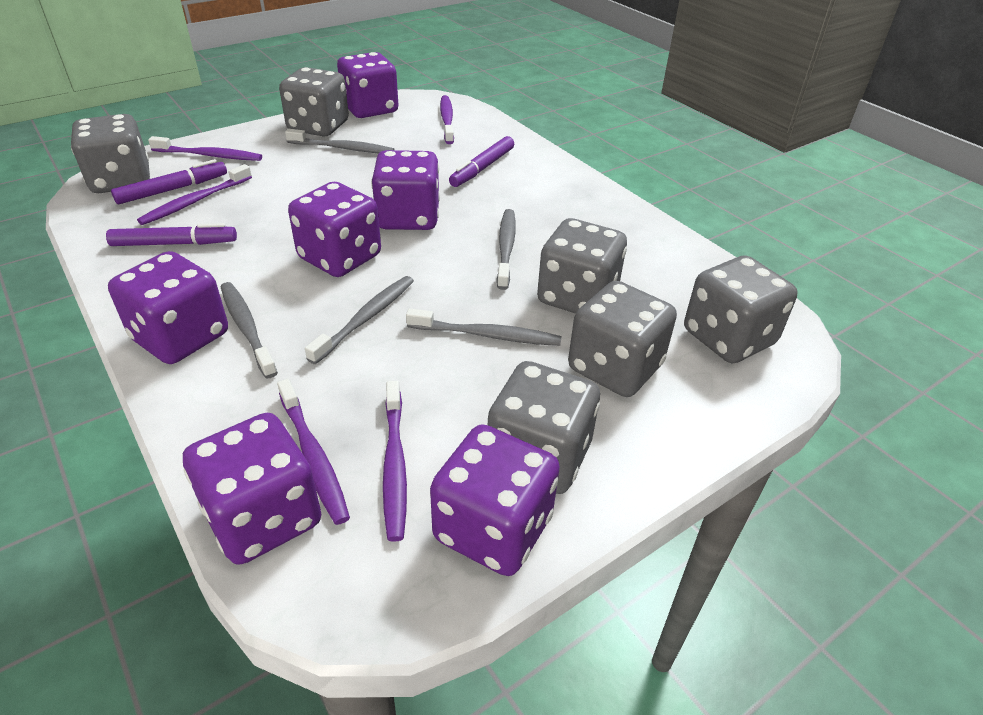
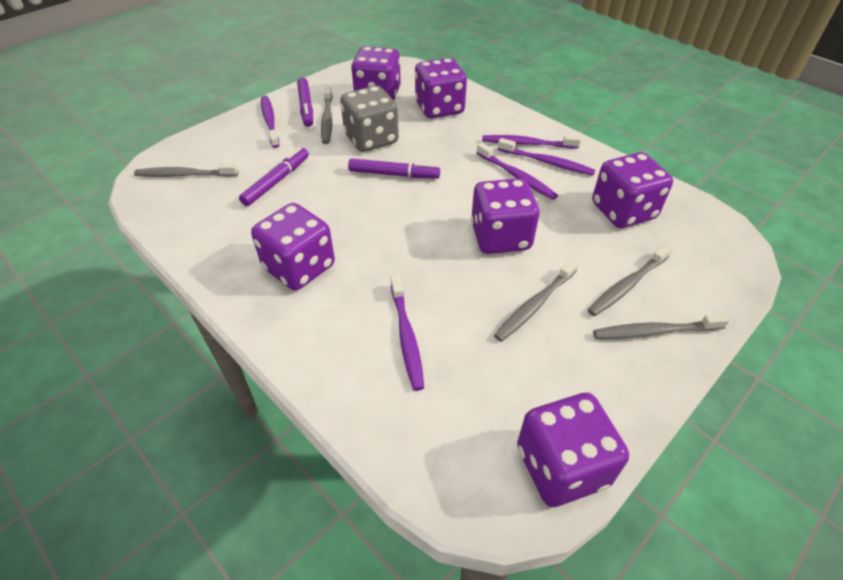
grey dice: 6 -> 1

